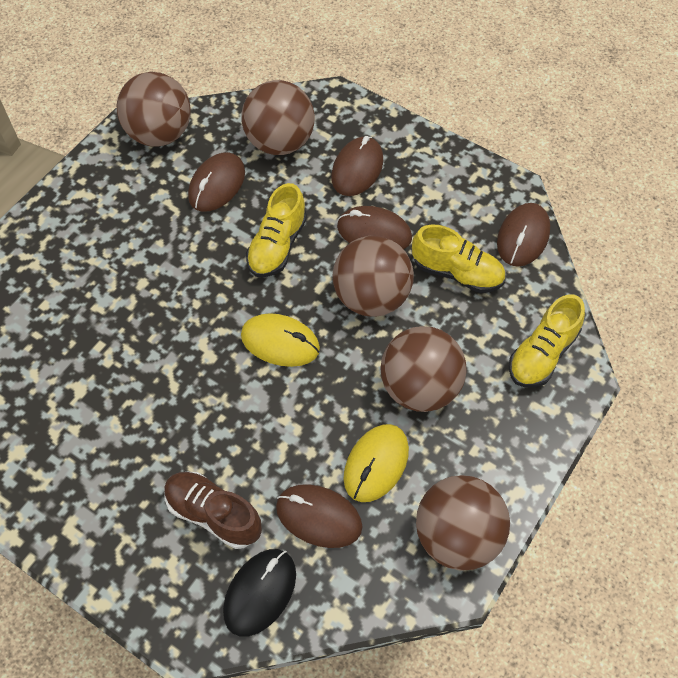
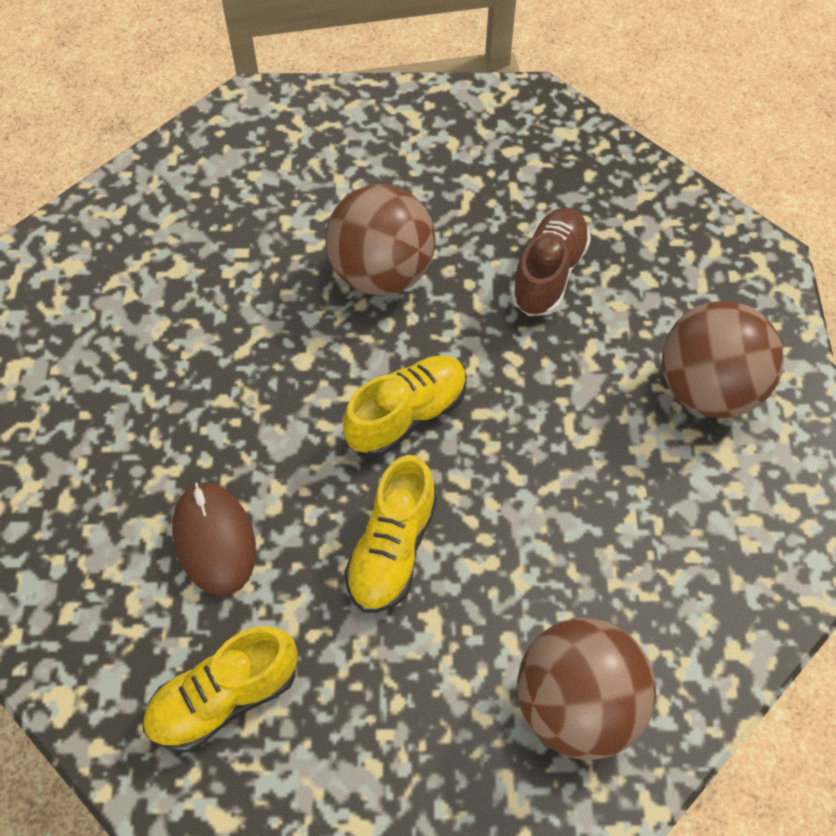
black mouse: 1 -> 0
brown ball: 5 -> 3
brown mouse: 5 -> 1
yellow mouse: 2 -> 0

